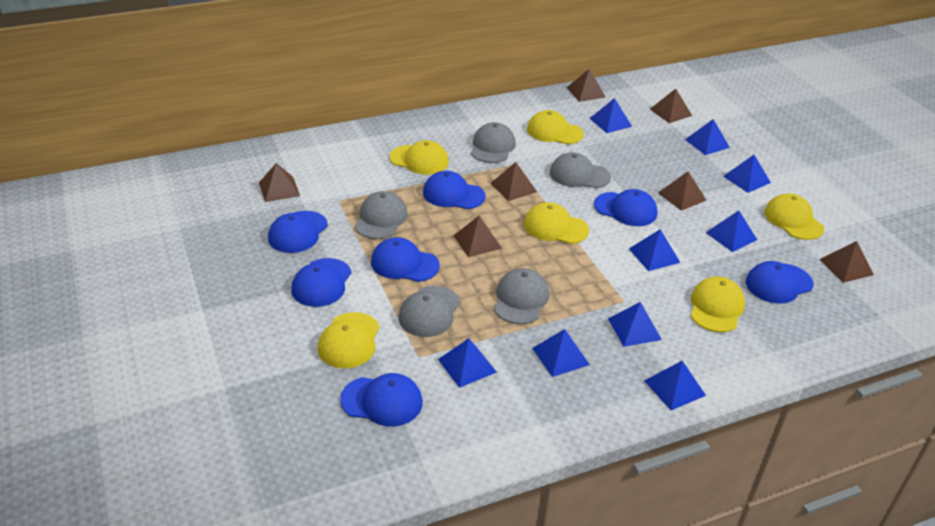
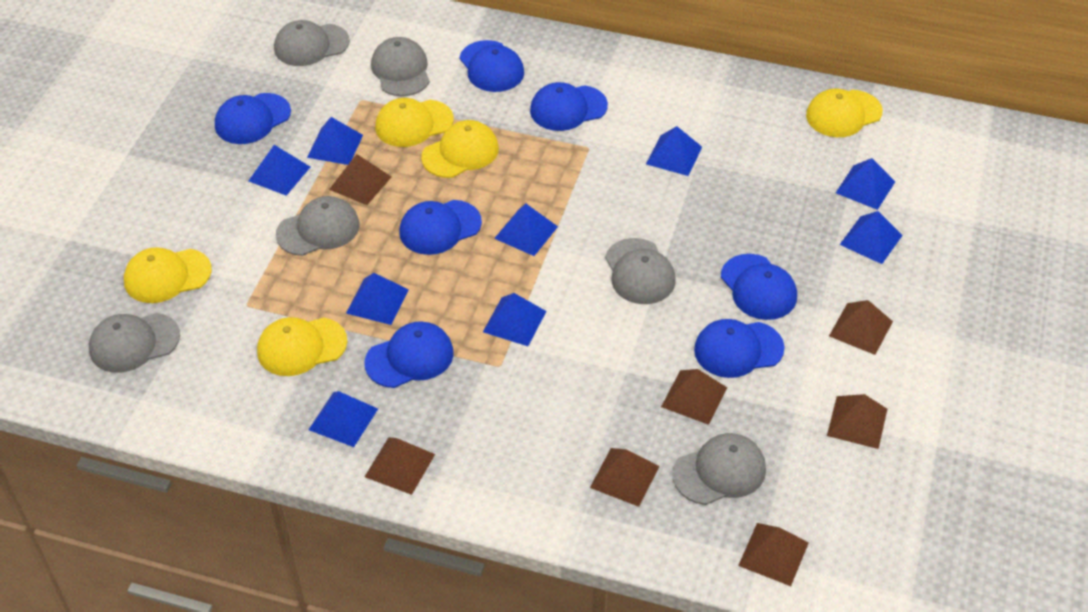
grey cap: 5 -> 6
yellow cap: 6 -> 5

